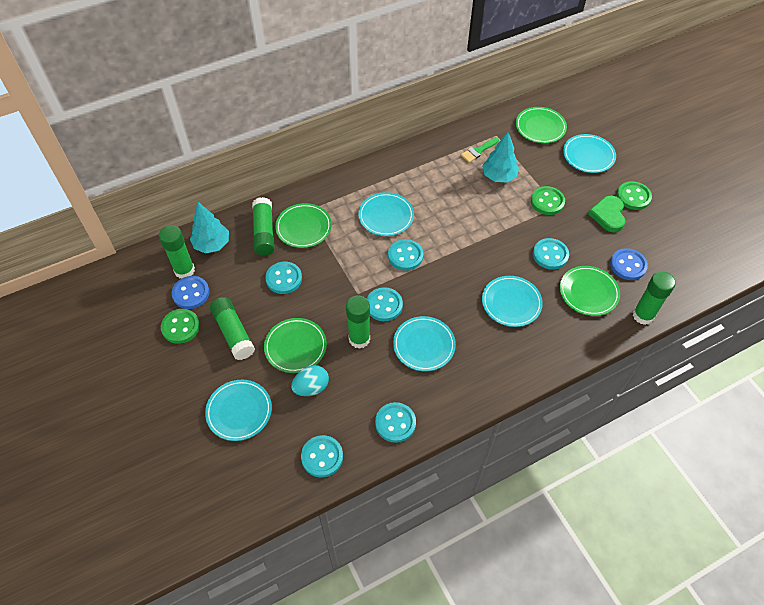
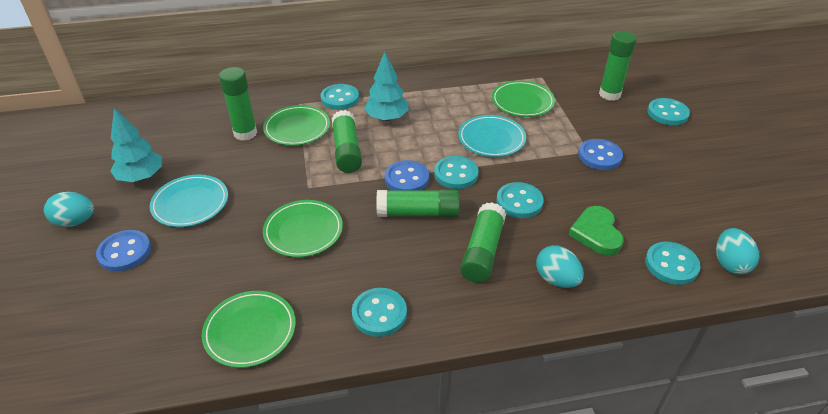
blue button: 2 -> 3
green brush: 1 -> 0
green button: 3 -> 0
turquoise egg: 1 -> 3
turquoise plate: 5 -> 2

